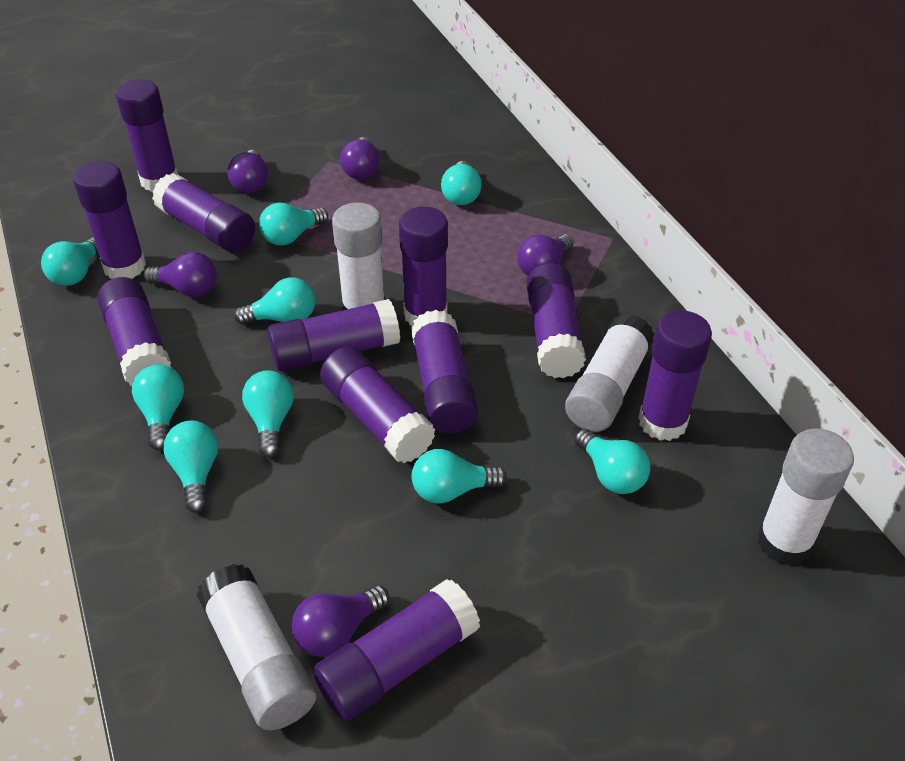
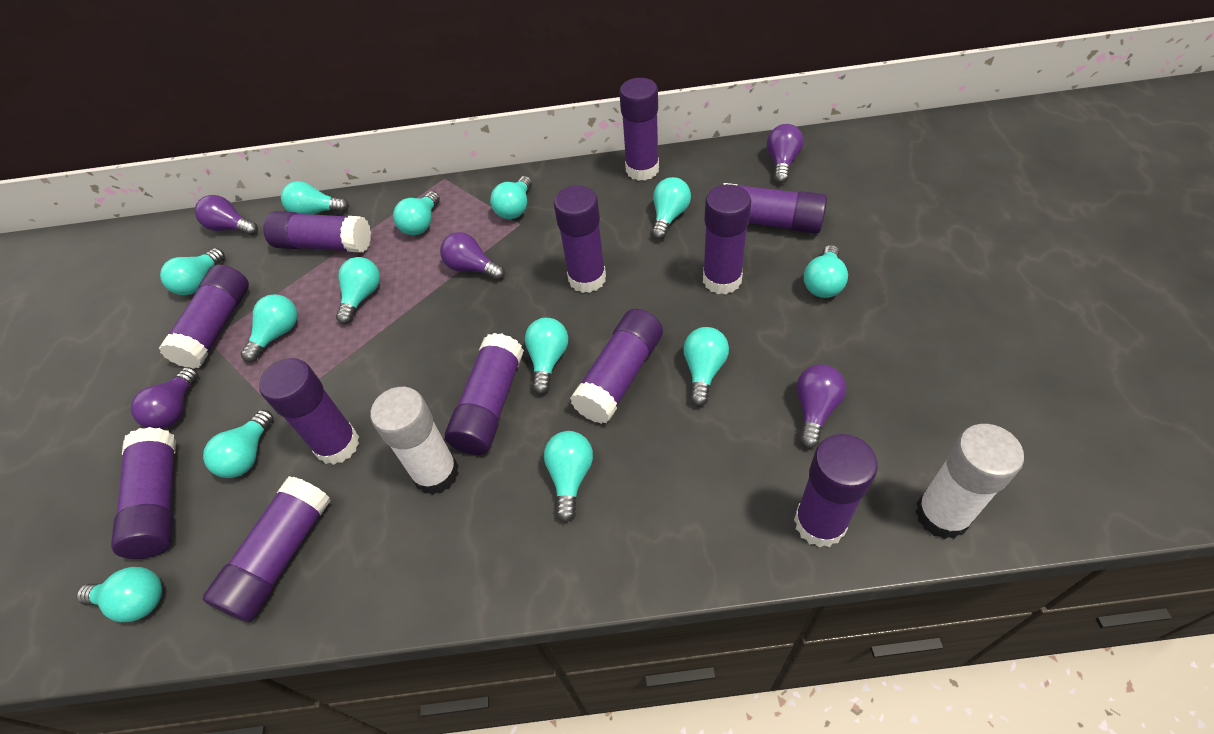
purple glue stick: 11 -> 12
turquoise light bulb: 9 -> 13
white glue stick: 4 -> 2

